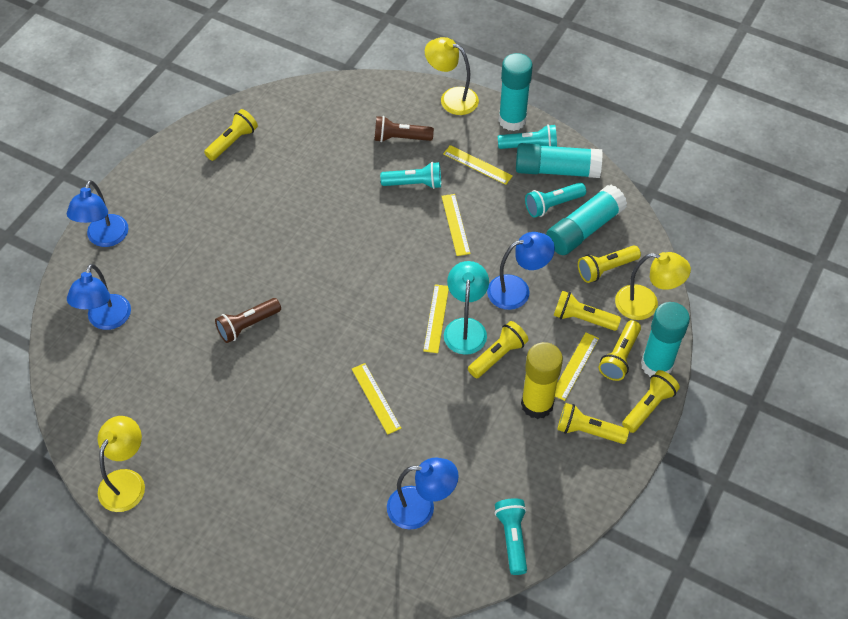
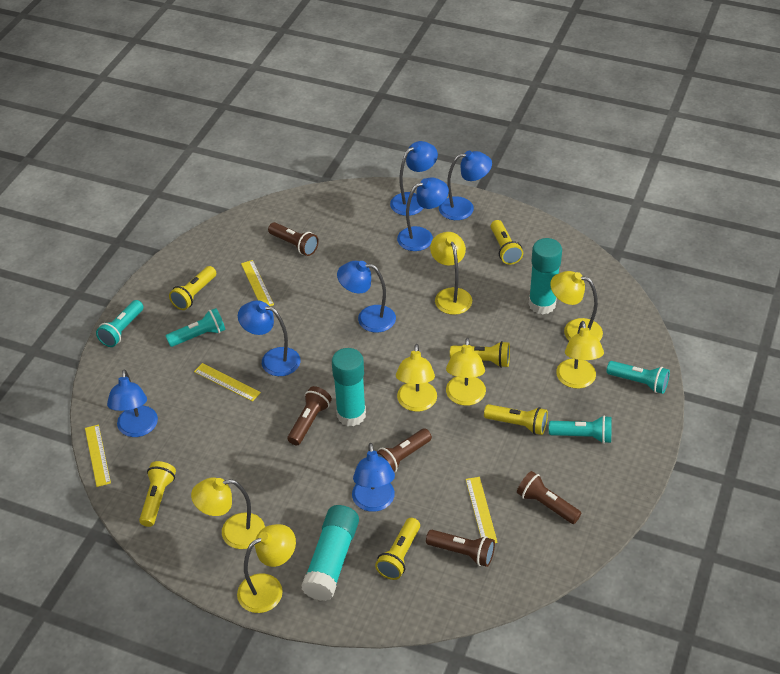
blue lamp: 4 -> 7
brown flashlight: 2 -> 5
turquoise glue stick: 4 -> 3
turquoise lamp: 1 -> 0
yellow flashlight: 7 -> 6
yellow glue stick: 1 -> 0
yellow lamp: 3 -> 7
yellow ruler: 5 -> 4

